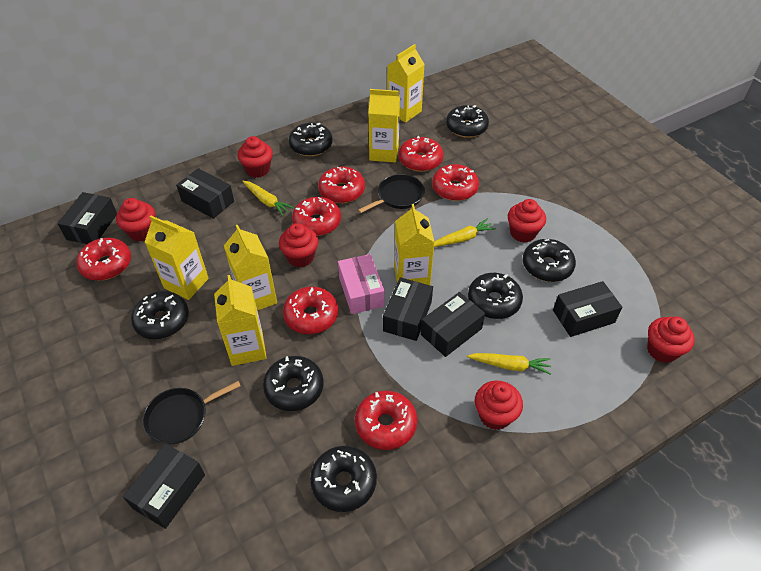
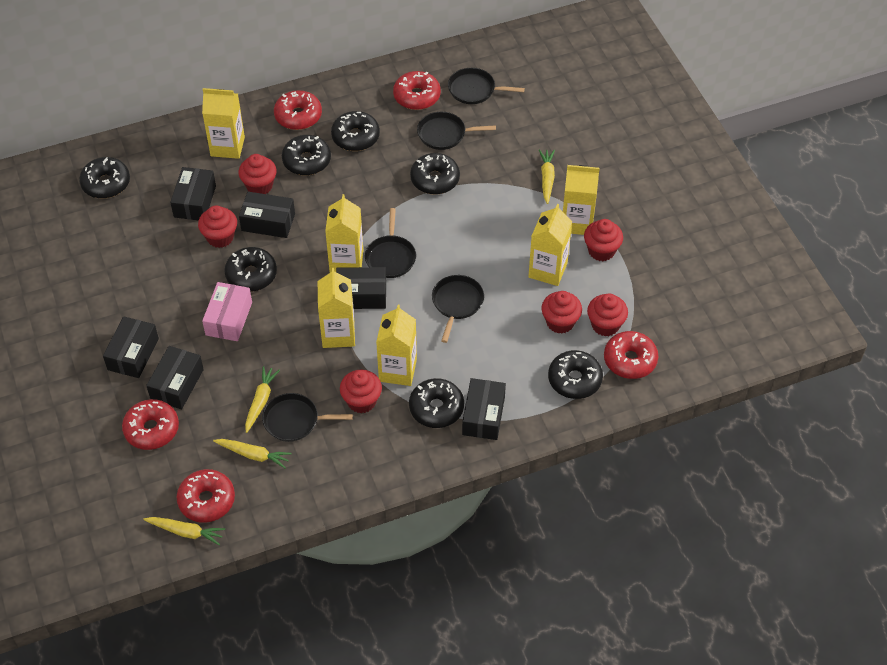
black pan: 2 -> 5
red donut: 7 -> 5
yellow carrot: 3 -> 4

